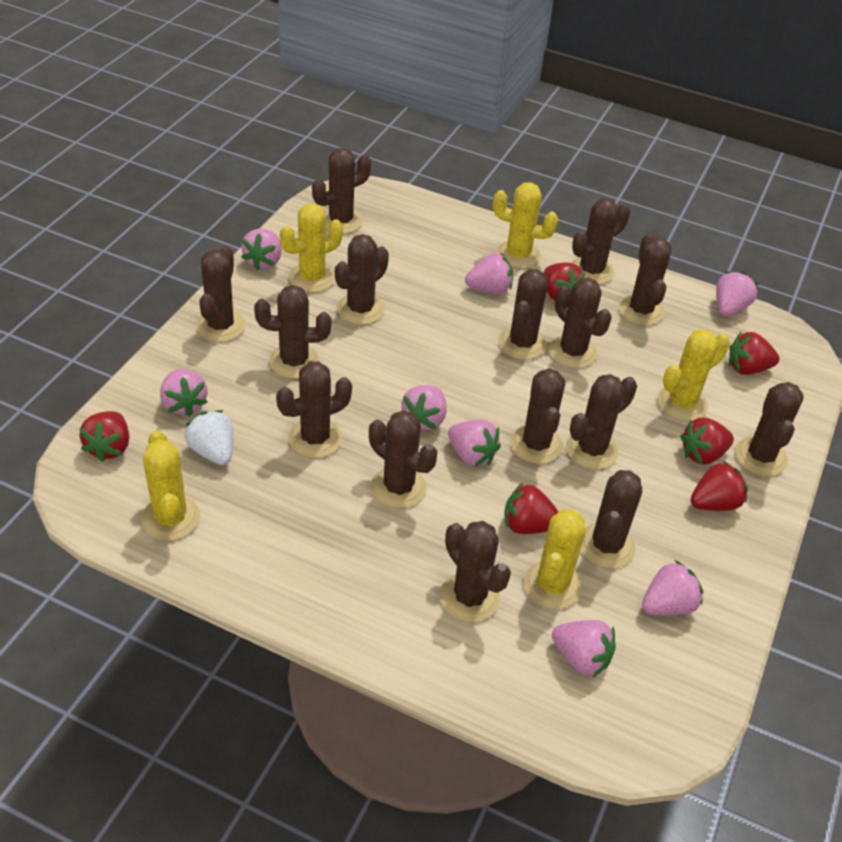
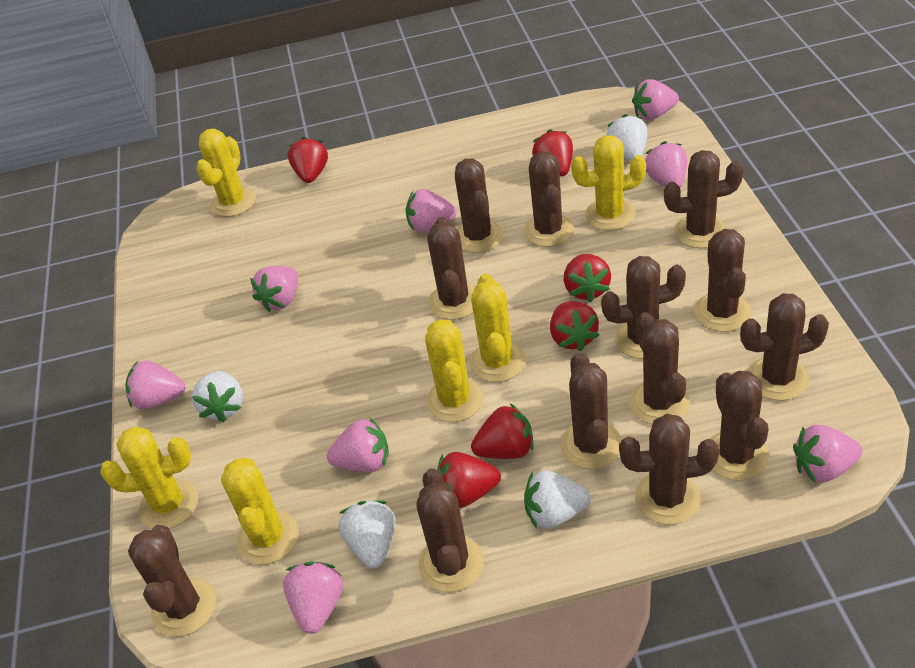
brown cactus: 15 -> 13
white strawberry: 1 -> 4
yellow cactus: 5 -> 6

